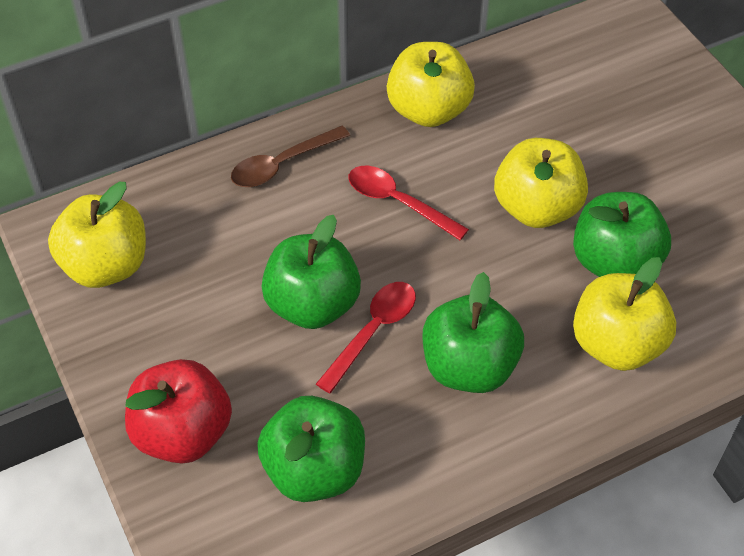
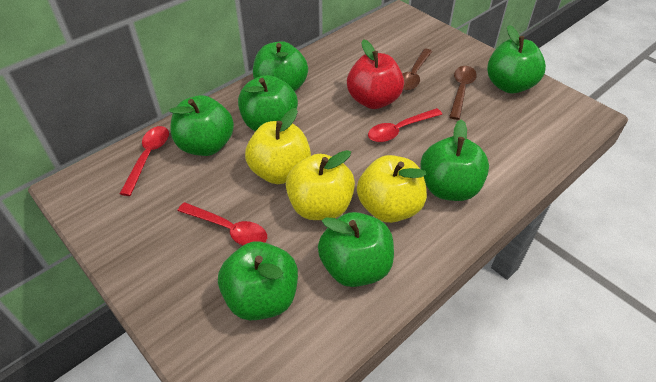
brown spoon: 1 -> 2
green apple: 4 -> 7
red spoon: 2 -> 3
yellow apple: 4 -> 3

